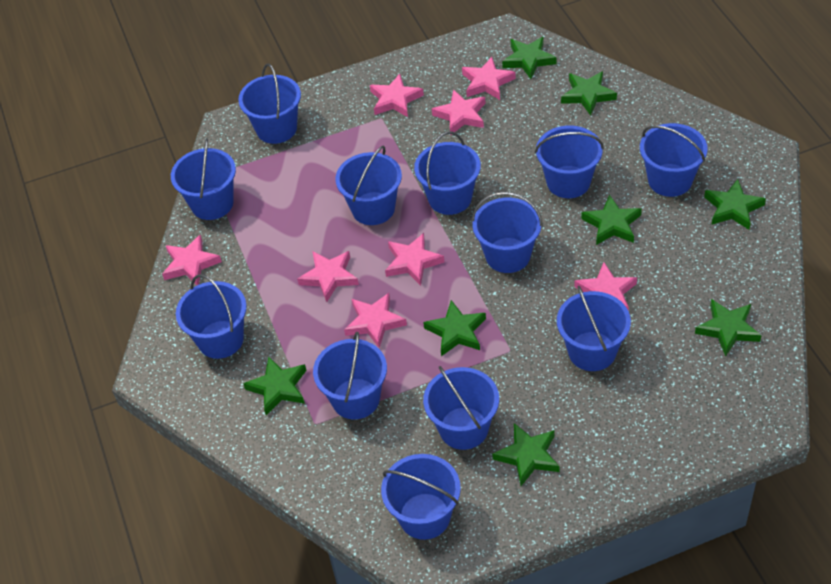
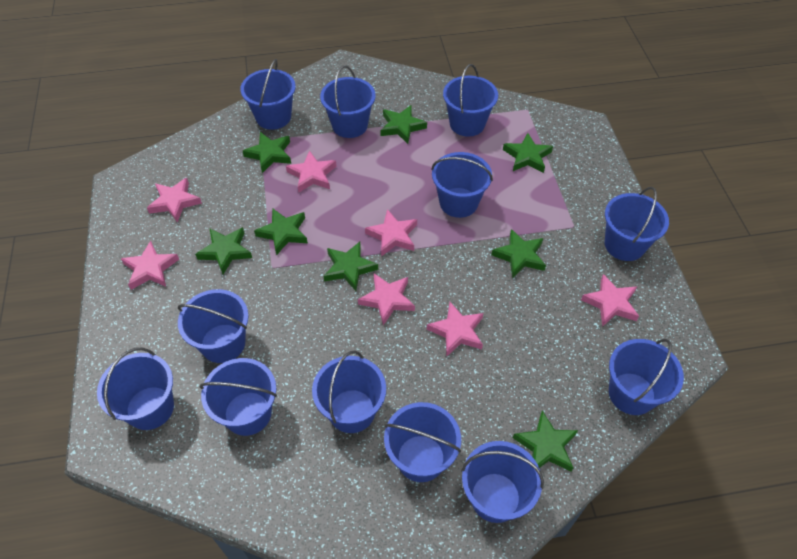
pink star: 8 -> 7

